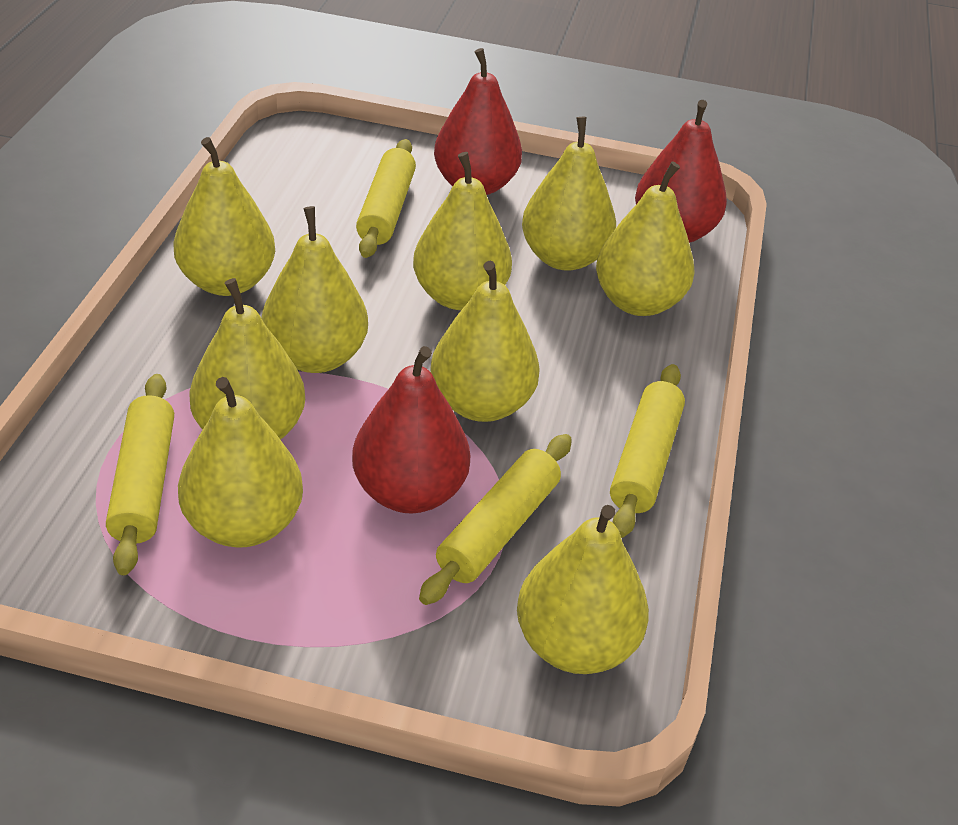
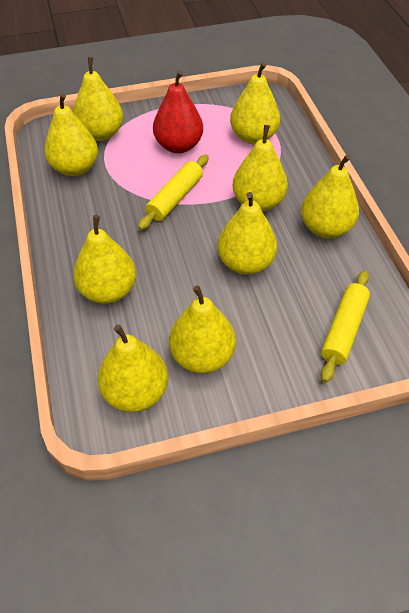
red pear: 3 -> 1
yellow rolling pin: 4 -> 2

